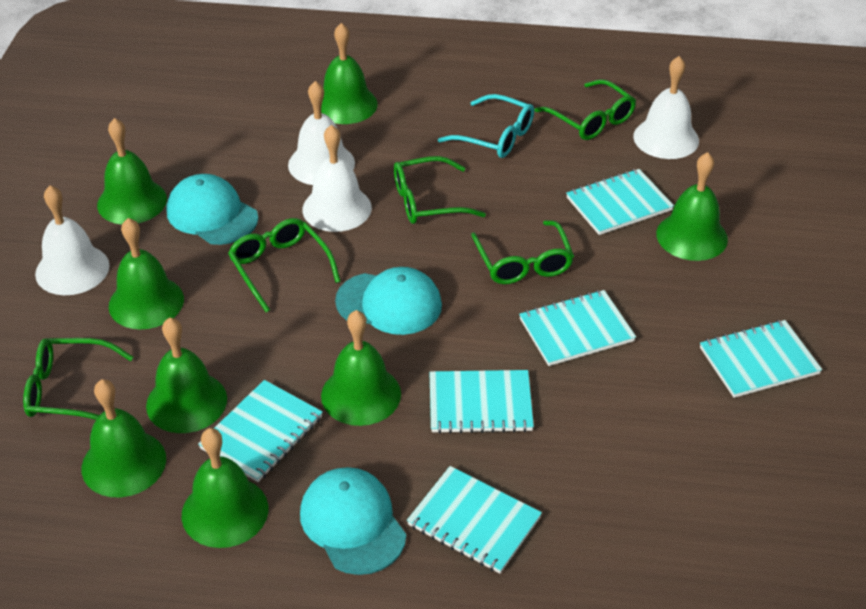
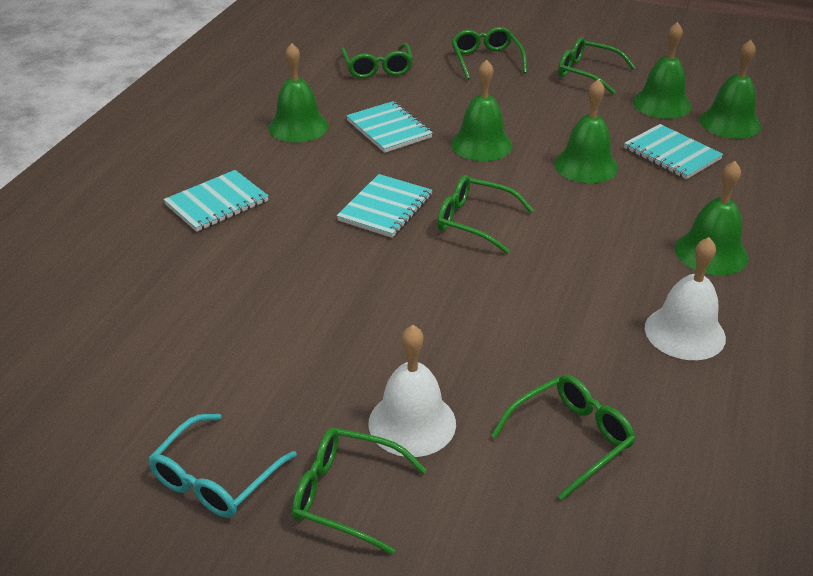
green bell: 8 -> 6
green glasses: 5 -> 6
turquoise cap: 3 -> 0
turquoise notebook: 6 -> 4
white bell: 4 -> 2

